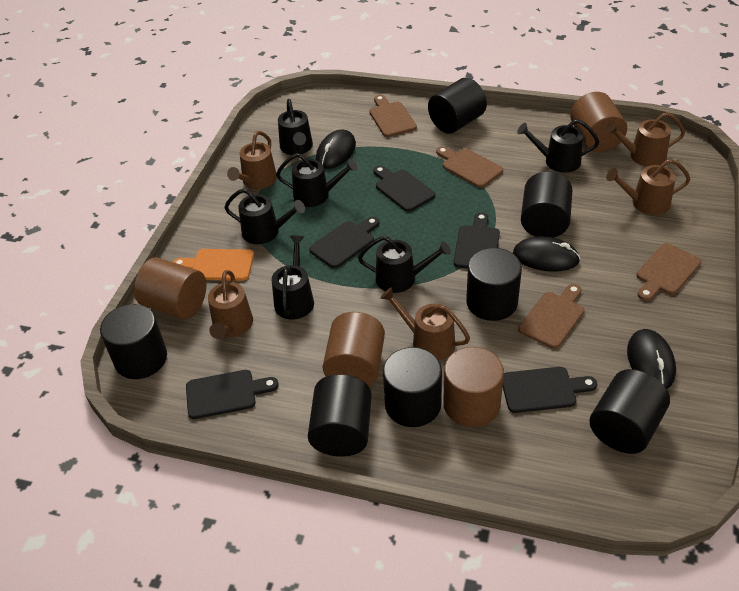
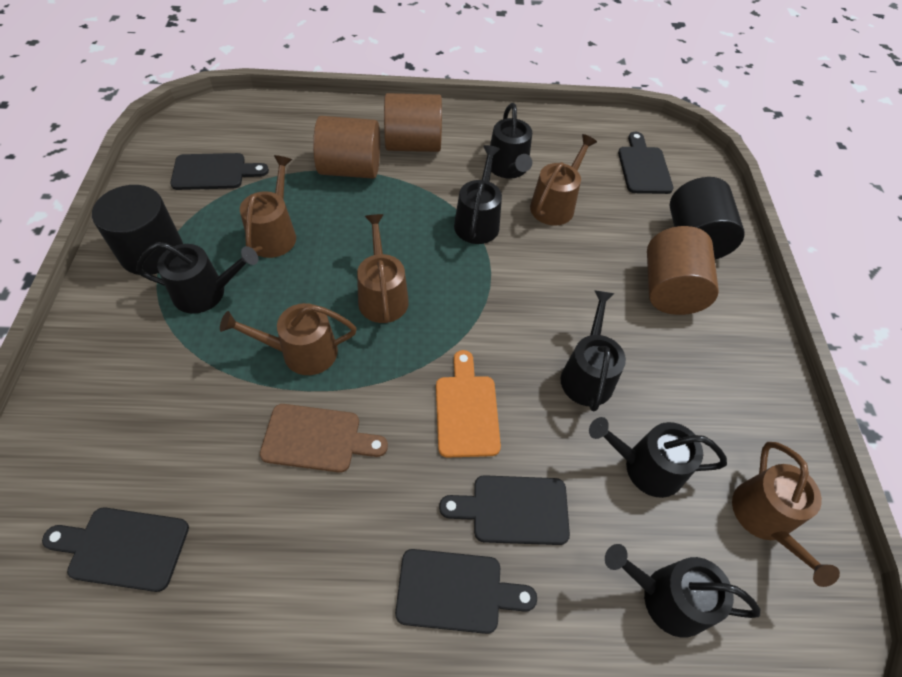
black cylinder: 7 -> 2
black mouse: 3 -> 0
brown cutting board: 4 -> 1
brown cylinder: 4 -> 3

